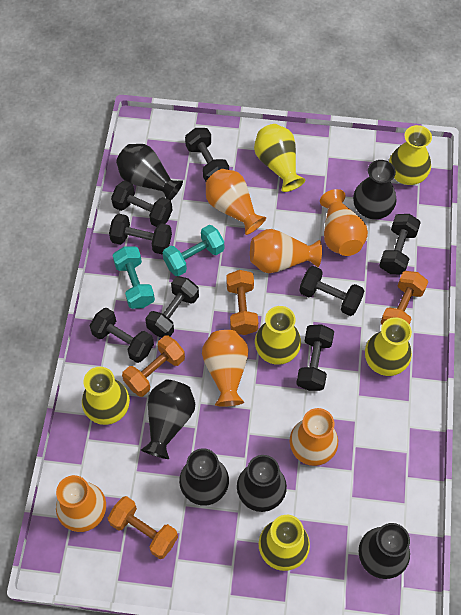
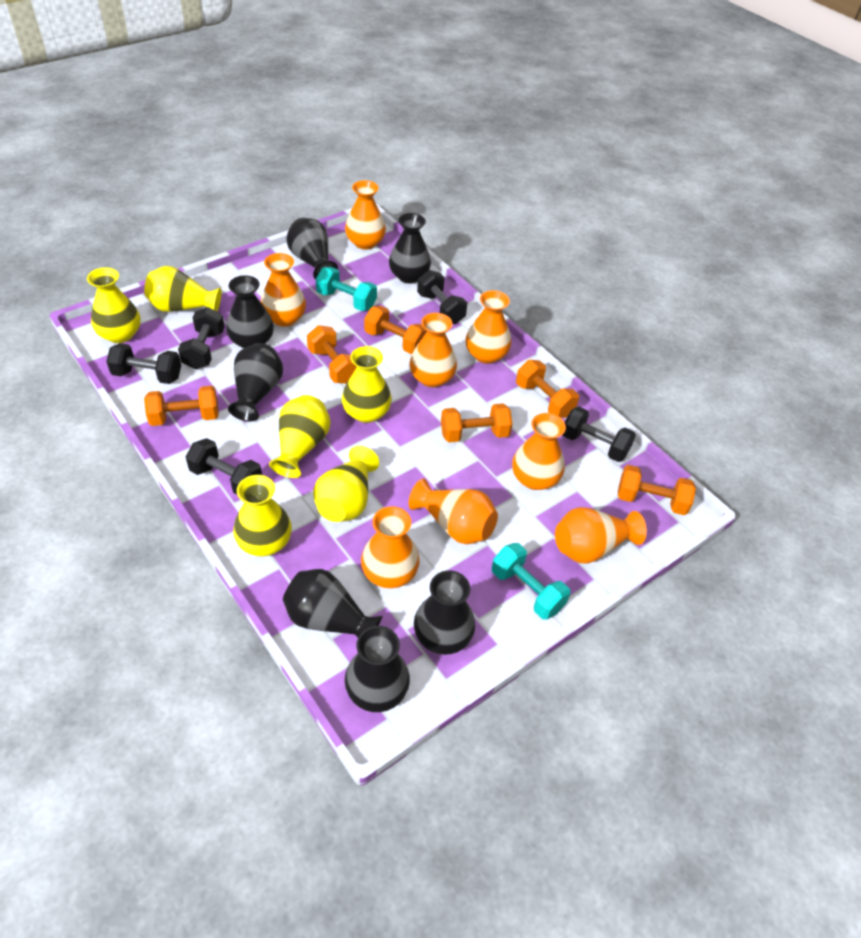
black dumbbell: 8 -> 5
black vase: 6 -> 7
orange dumbbell: 4 -> 6
orange vase: 6 -> 8

